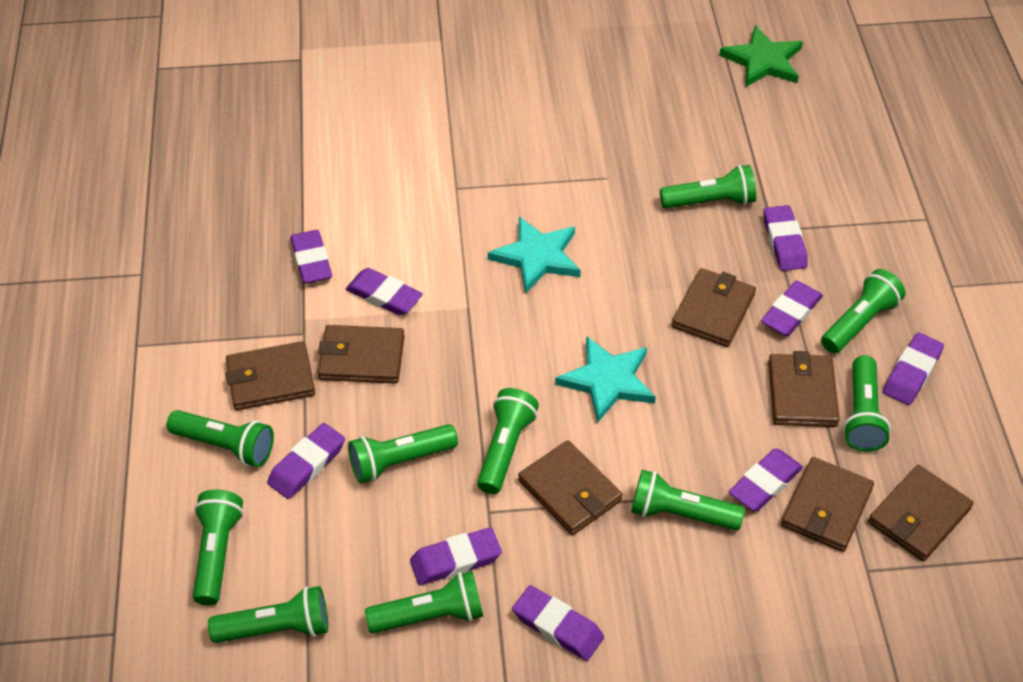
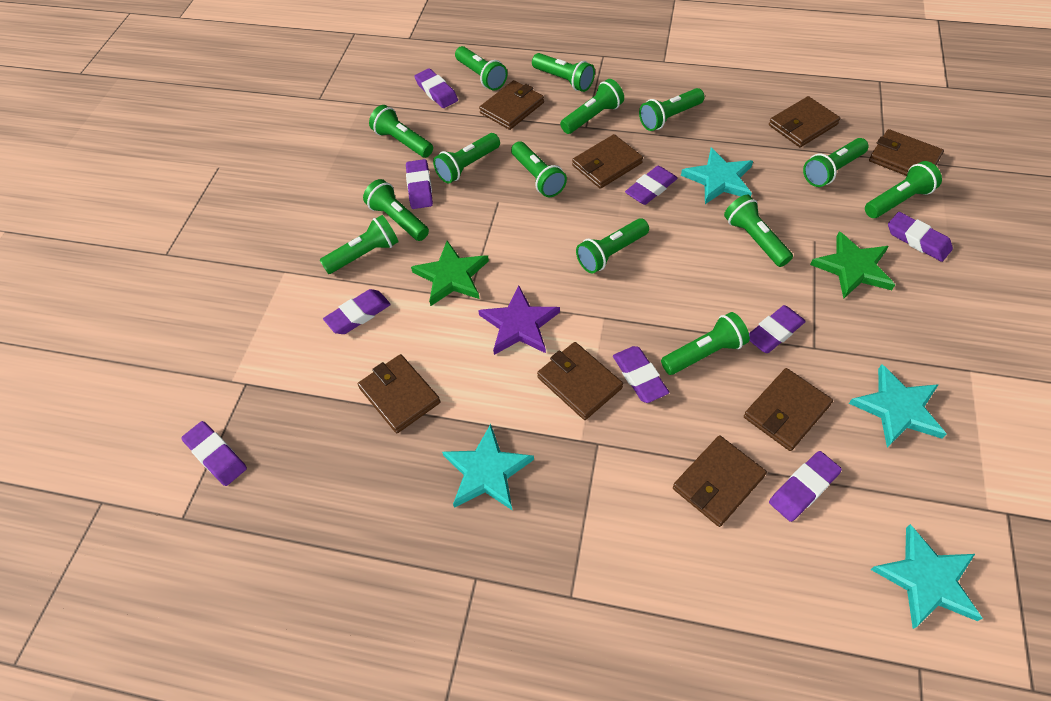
brown wallet: 7 -> 8
green flashlight: 10 -> 14
green star: 1 -> 2
purple star: 0 -> 1
turquoise star: 2 -> 4

